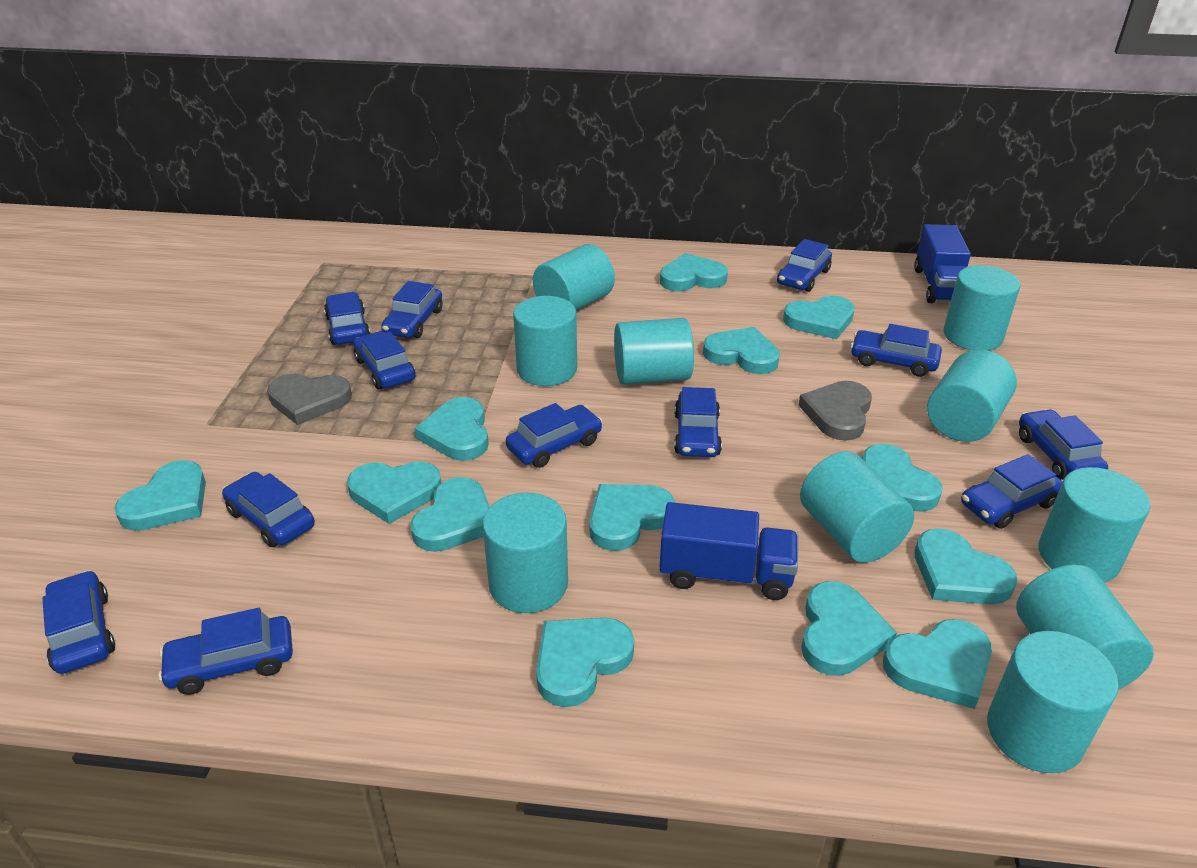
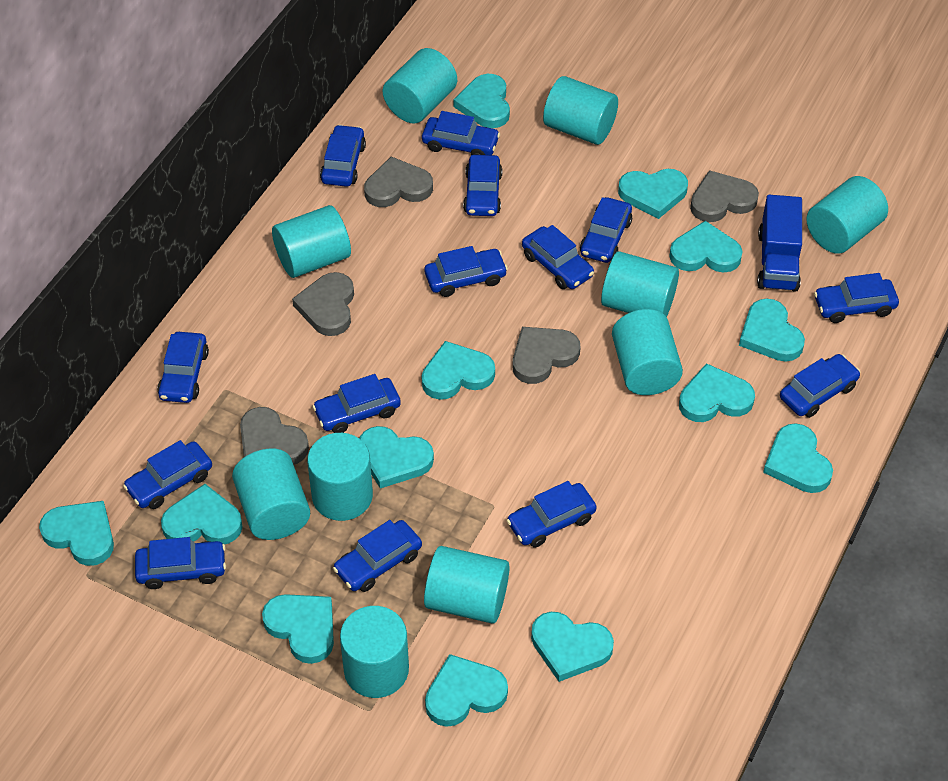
blue car: 12 -> 14
blue truck: 2 -> 1
grey heart: 2 -> 5

